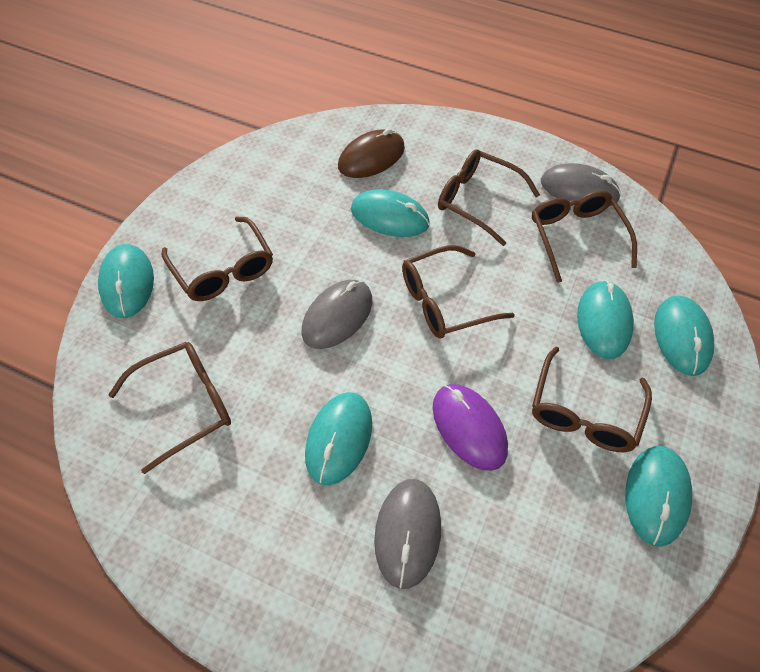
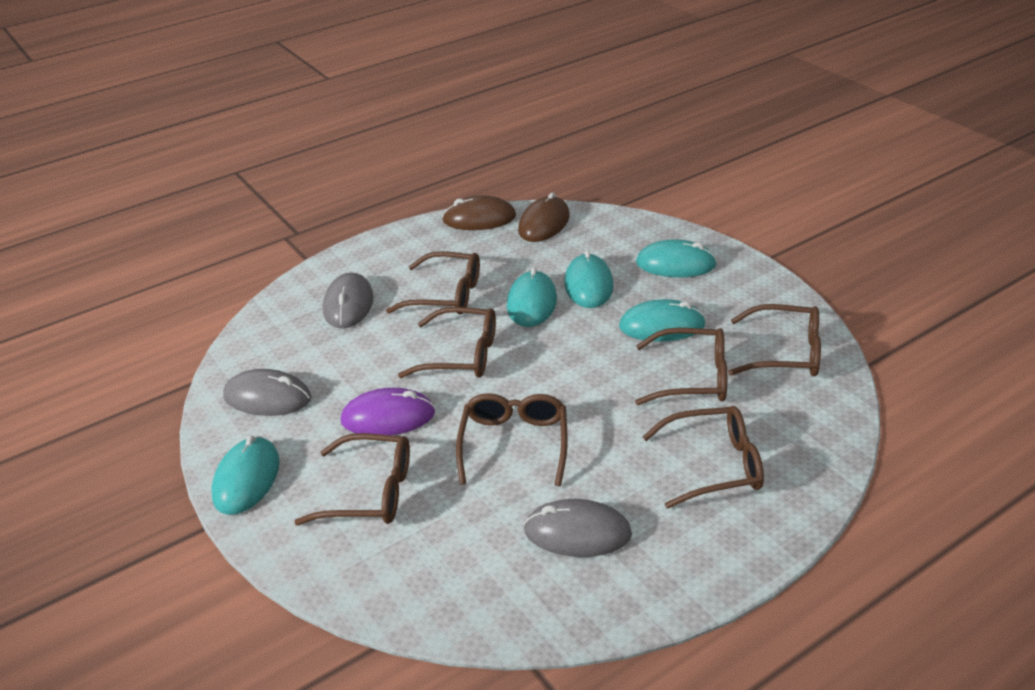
brown glasses: 6 -> 7
brown mouse: 1 -> 2
turquoise mouse: 6 -> 5

